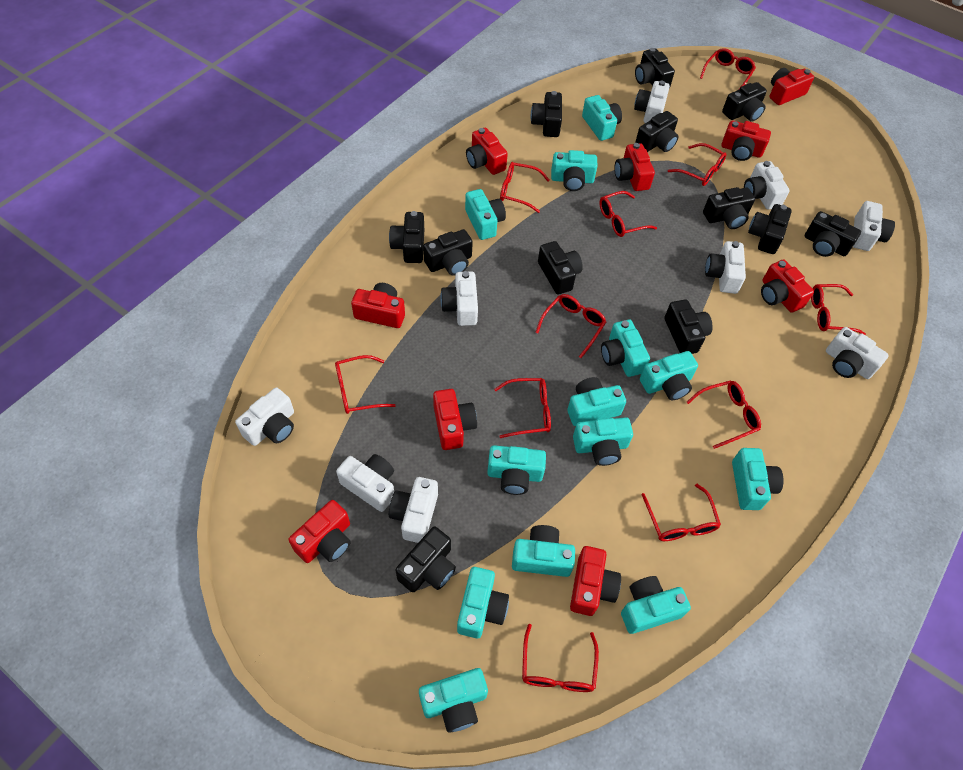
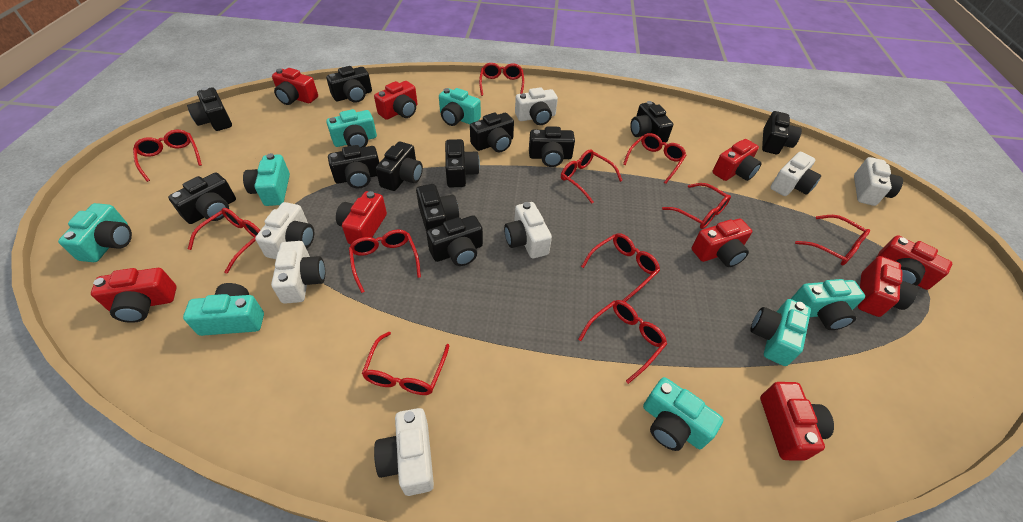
turquoise camera: 13 -> 8
white camera: 9 -> 7

